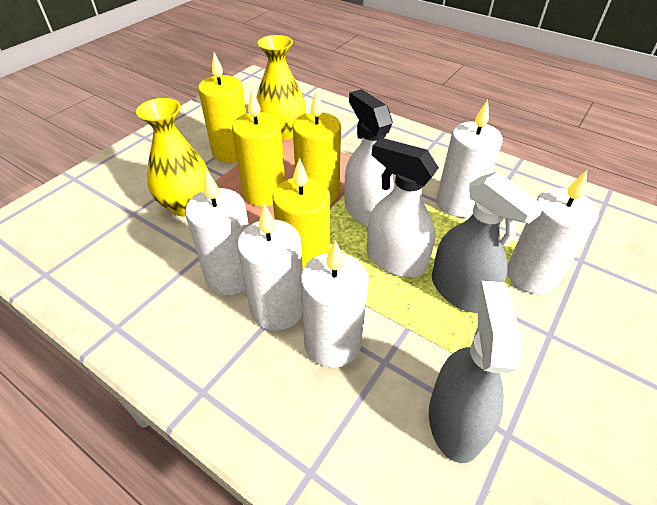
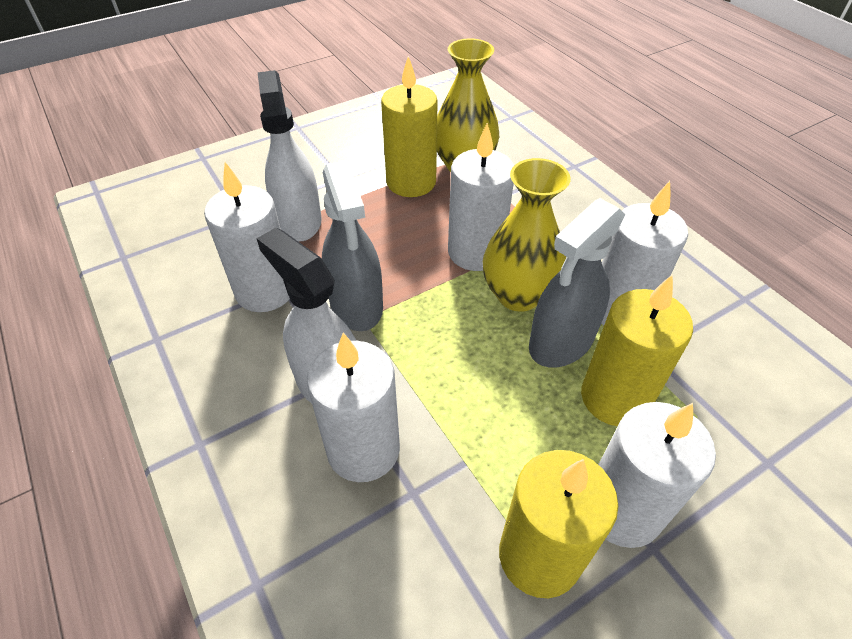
yellow candle: 4 -> 3

